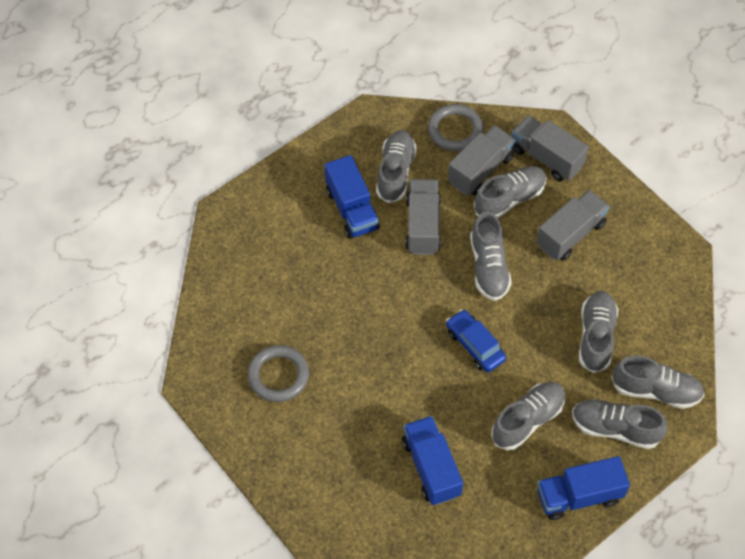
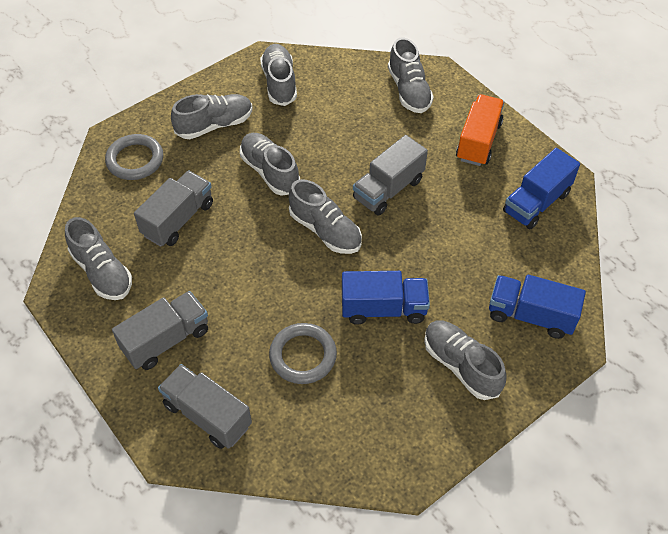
blue car: 1 -> 0
orange truck: 0 -> 1

